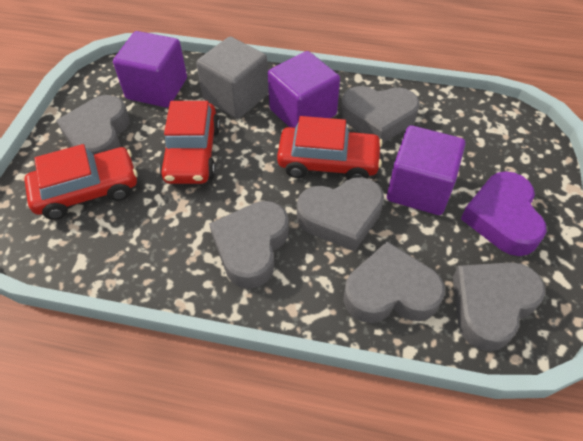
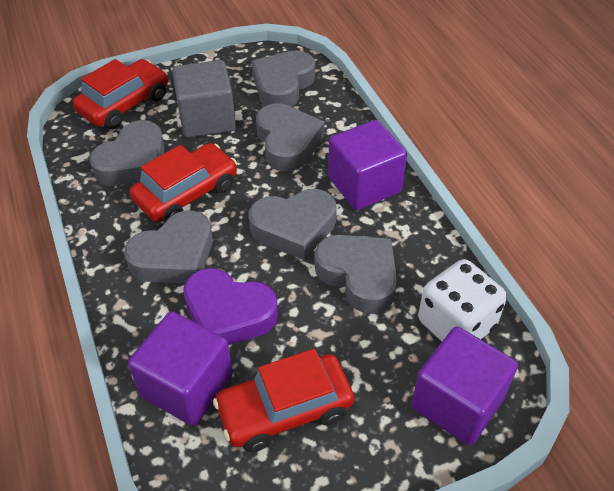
white dice: 0 -> 1

